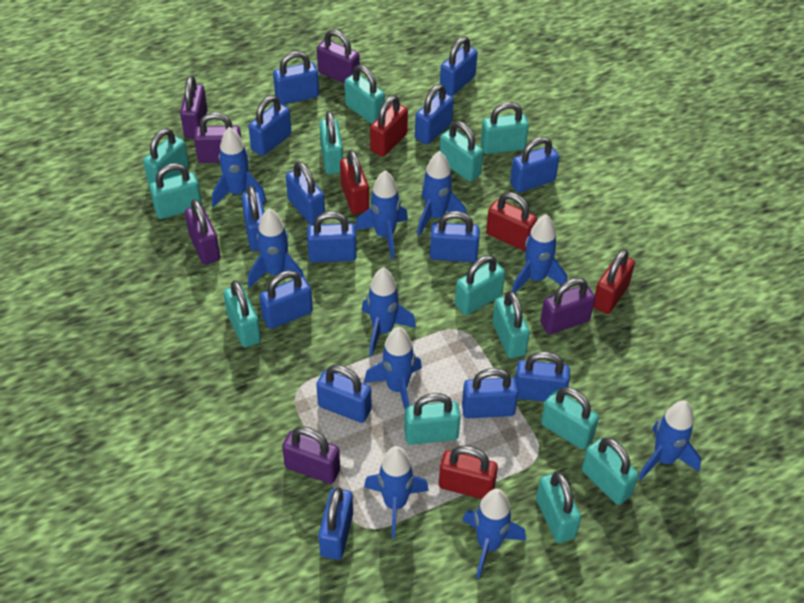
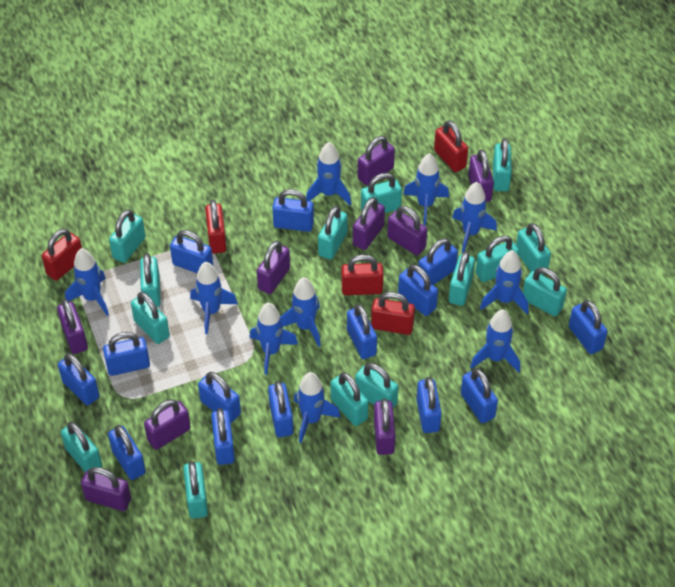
purple padlock: 6 -> 9
turquoise padlock: 13 -> 14

